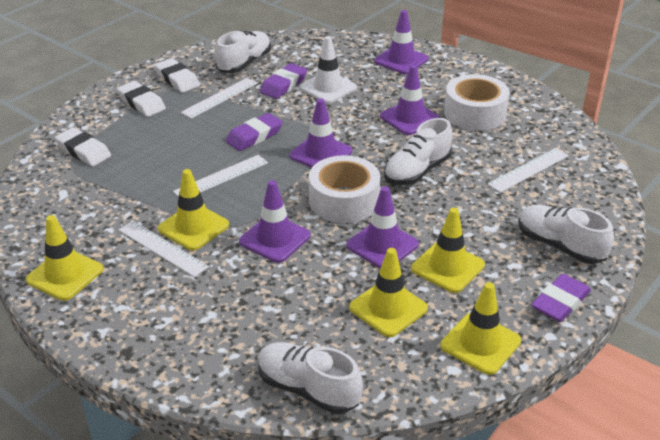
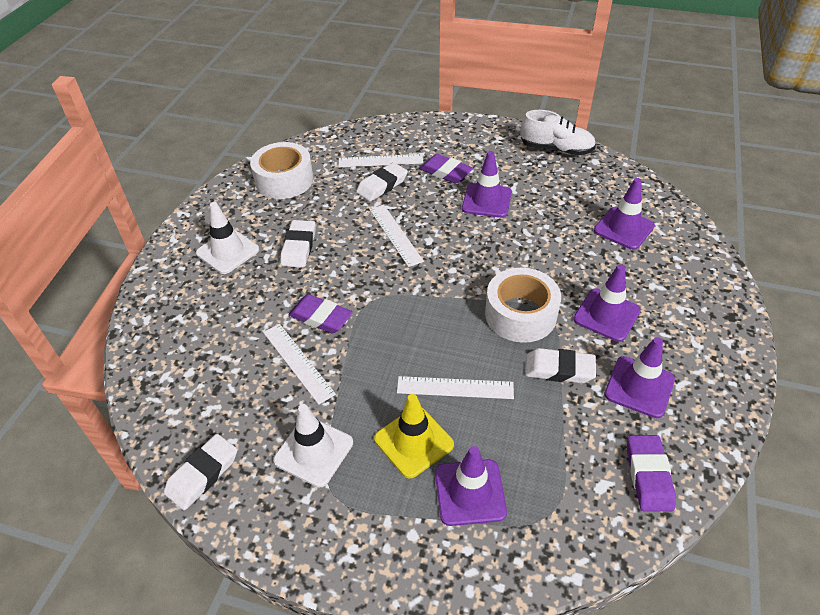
white eraser: 3 -> 4
white shoe: 4 -> 1
white traffic cone: 1 -> 2
yellow traffic cone: 5 -> 1

